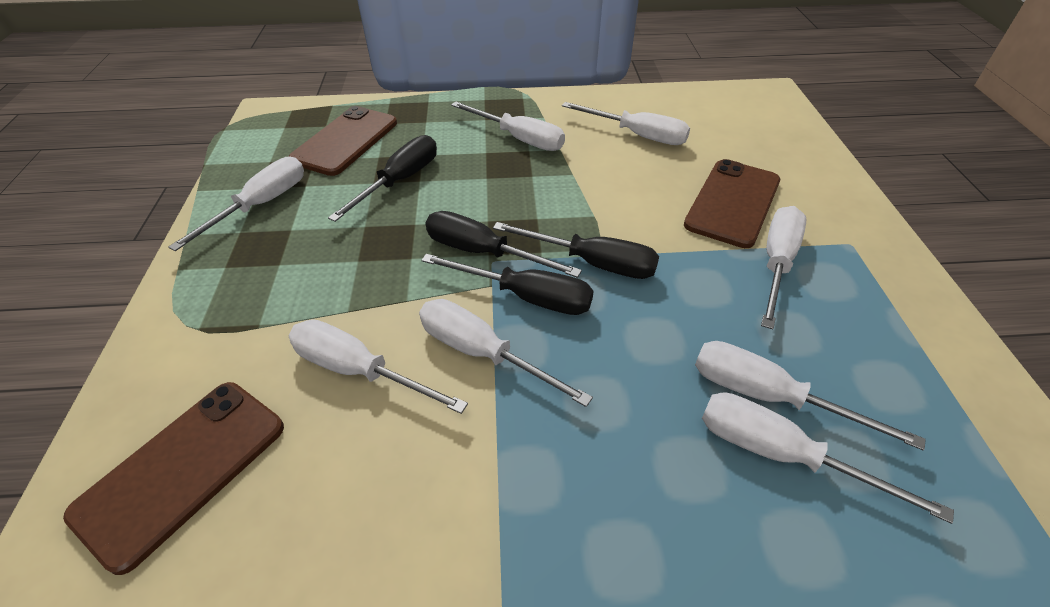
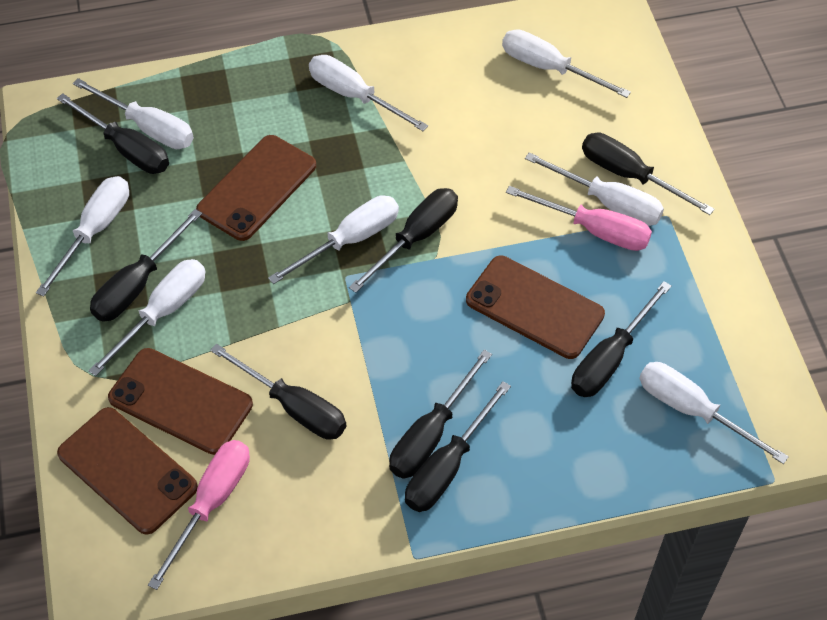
black screwdriver: 4 -> 8
brown phone: 3 -> 4
pink screwdriver: 0 -> 2

